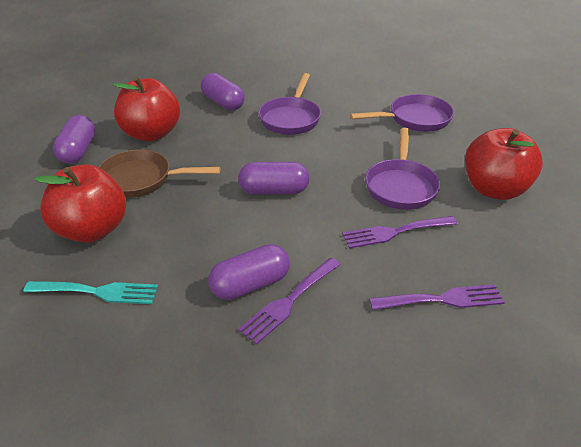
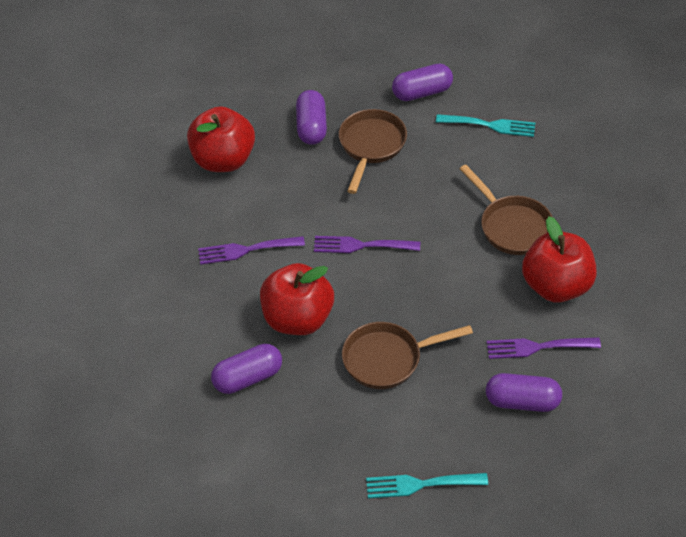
brown pan: 1 -> 3
purple pan: 3 -> 0
turquoise fork: 1 -> 2

